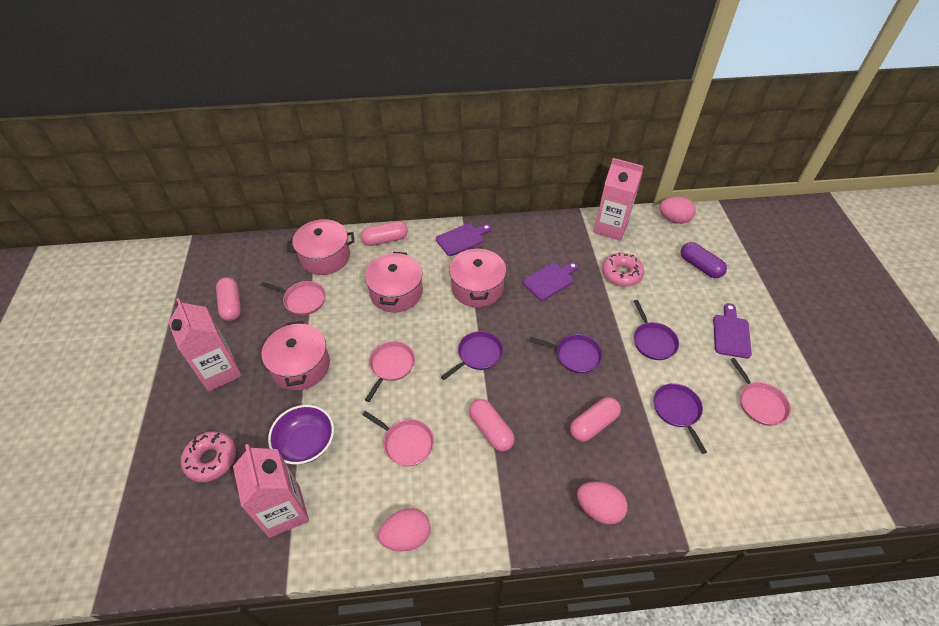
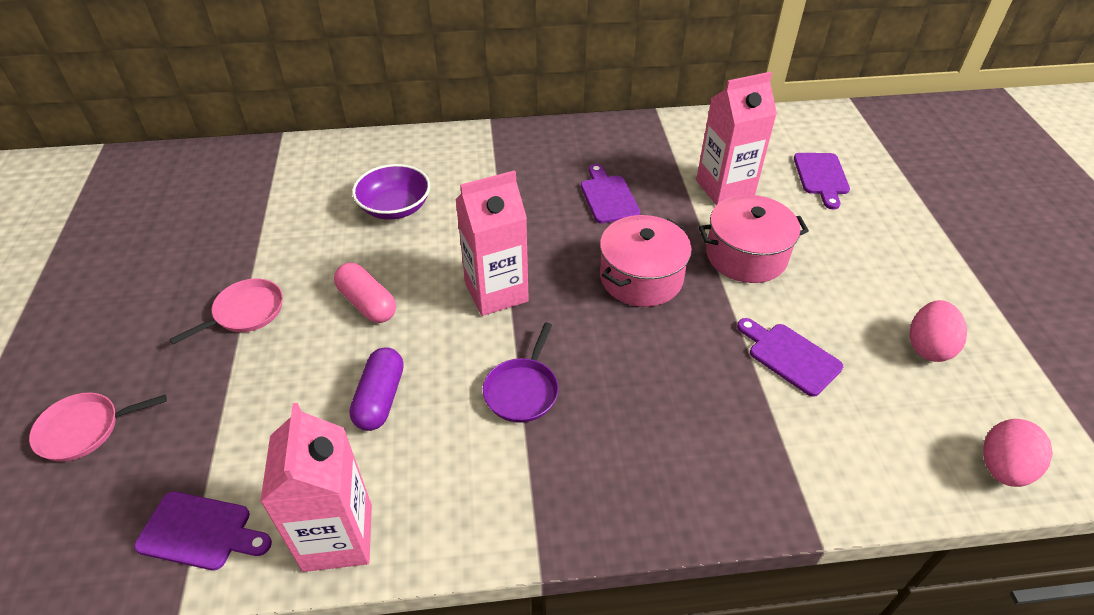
pink capsule: 4 -> 1
pink donut: 2 -> 0
pink egg: 3 -> 2
pink pan: 4 -> 2
pink pot: 4 -> 2
purple cutting board: 3 -> 4
purple pan: 4 -> 1

